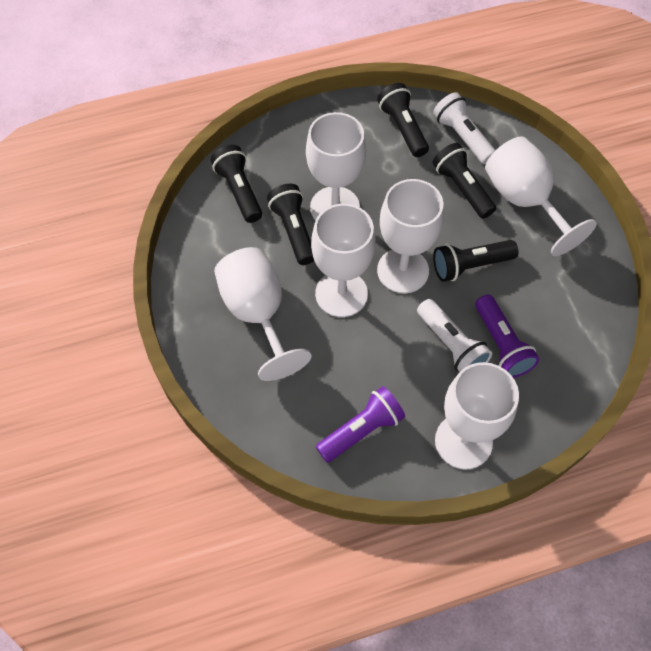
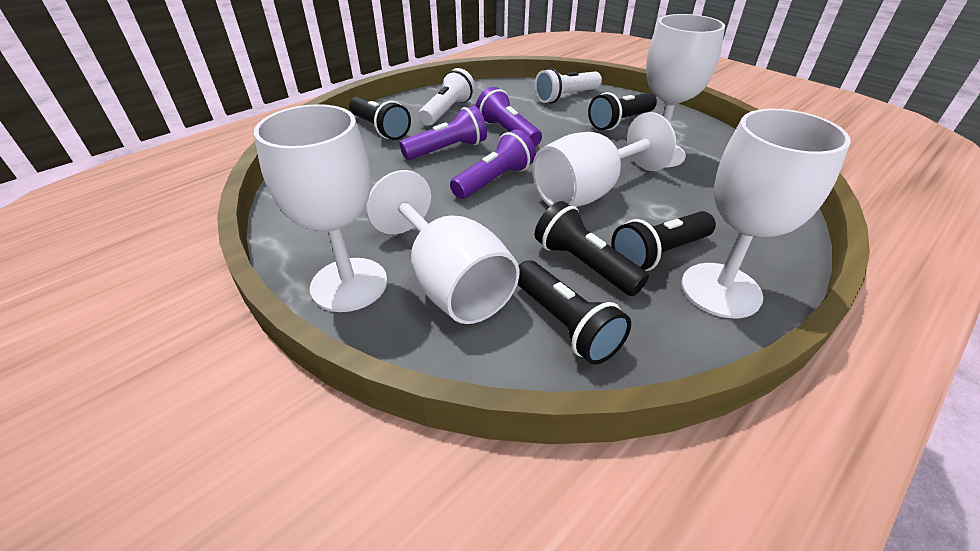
purple flashlight: 2 -> 3
white goblet: 6 -> 5

